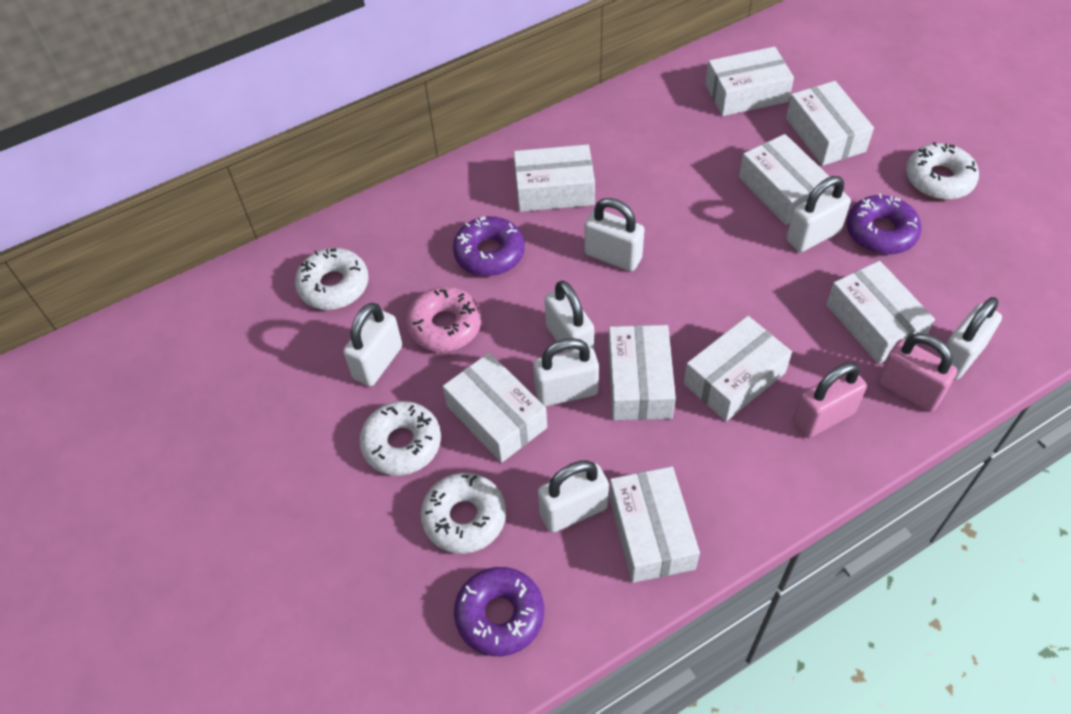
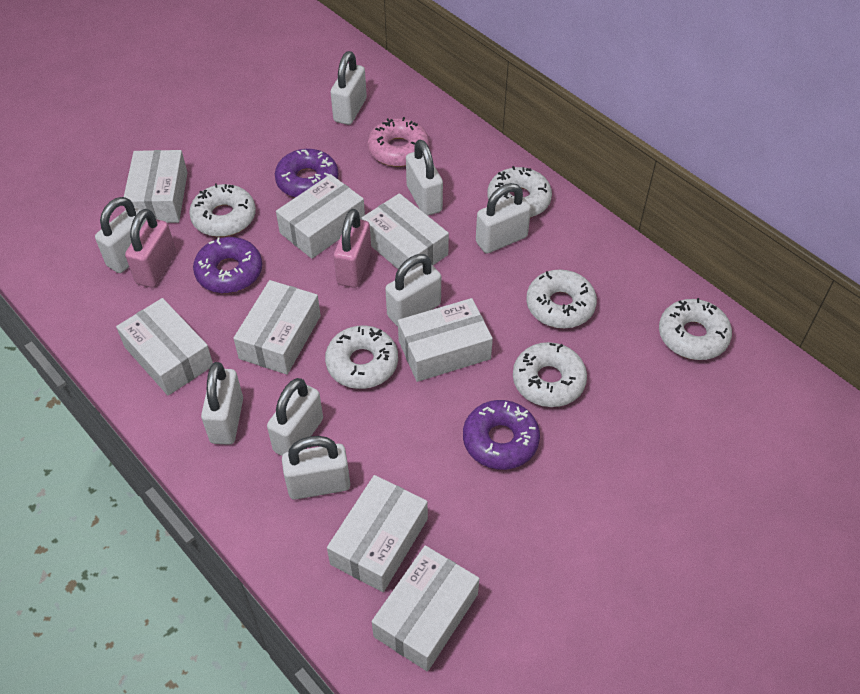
white box: 9 -> 8
white donut: 4 -> 6
white padlock: 7 -> 8

